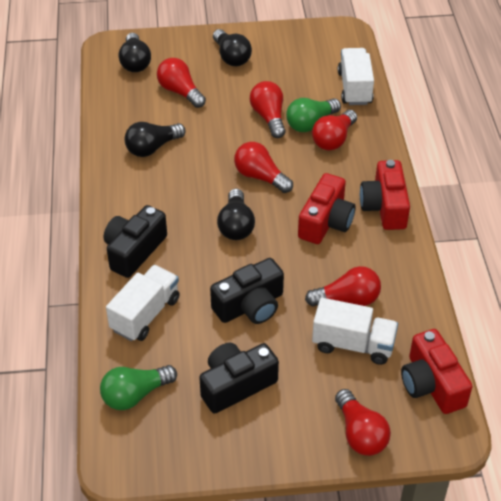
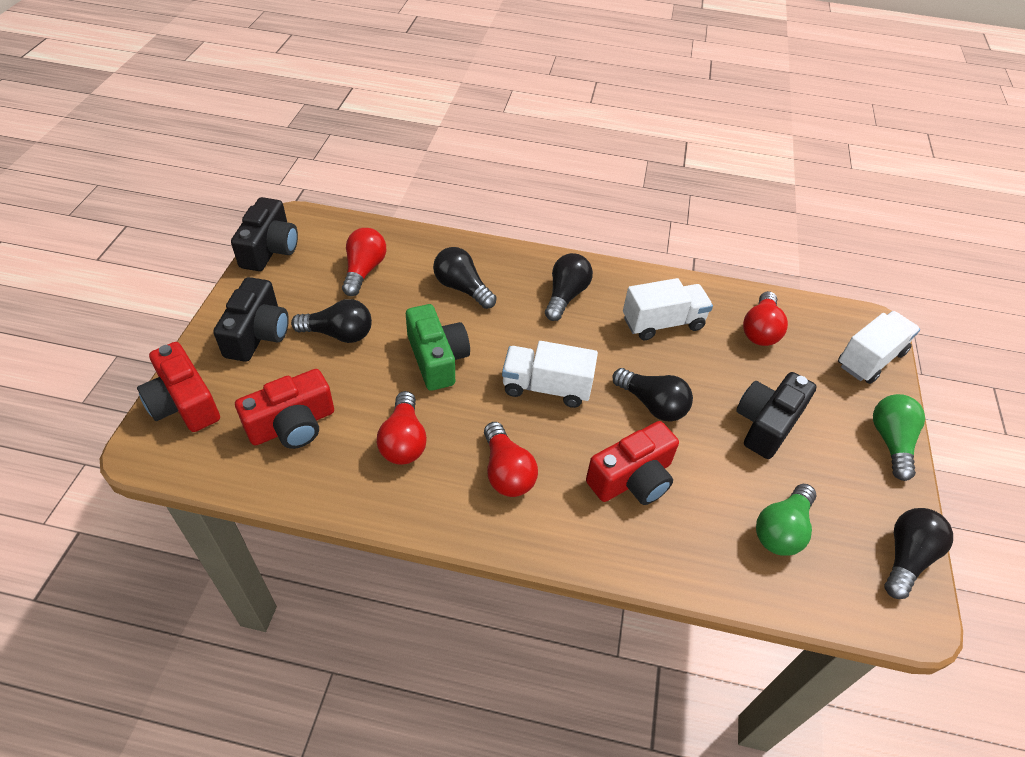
black light bulb: 4 -> 5
green camera: 0 -> 1
red light bulb: 6 -> 4

